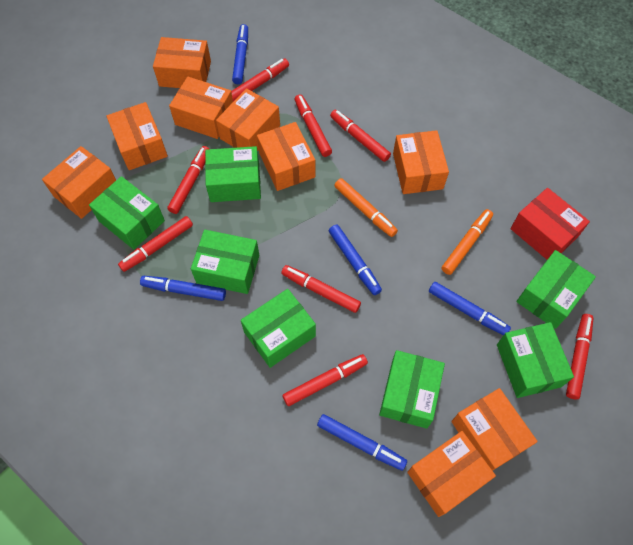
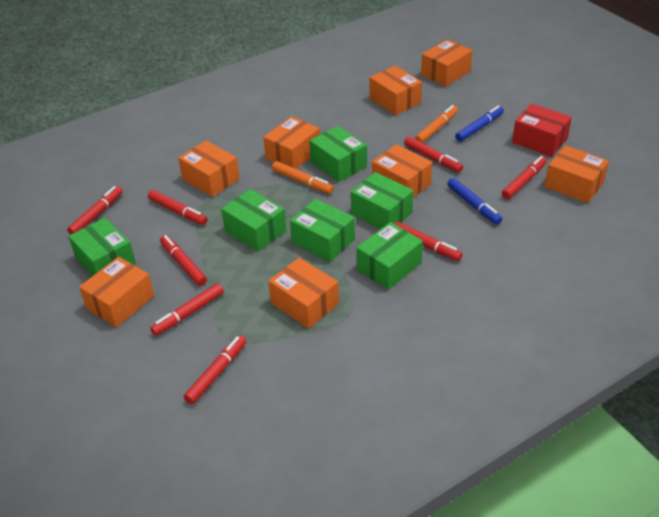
blue marker: 5 -> 2
green box: 7 -> 6
orange box: 9 -> 8

